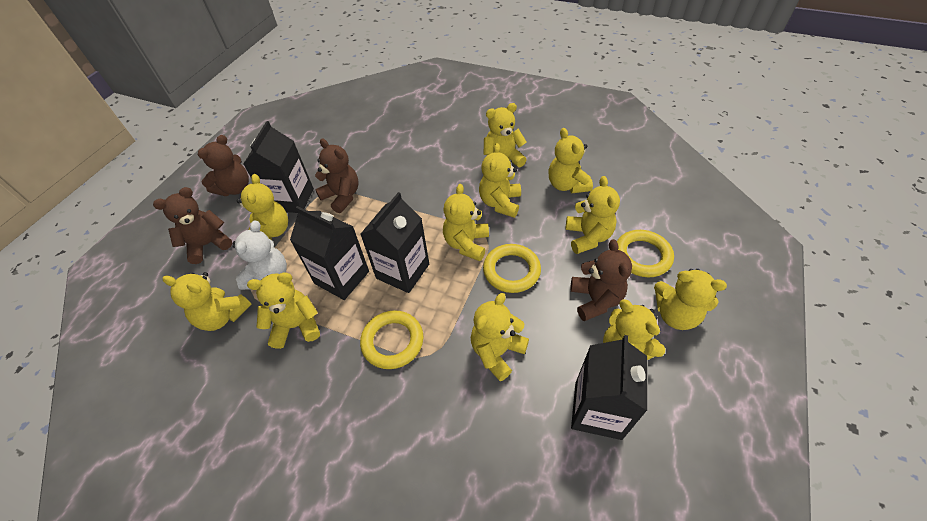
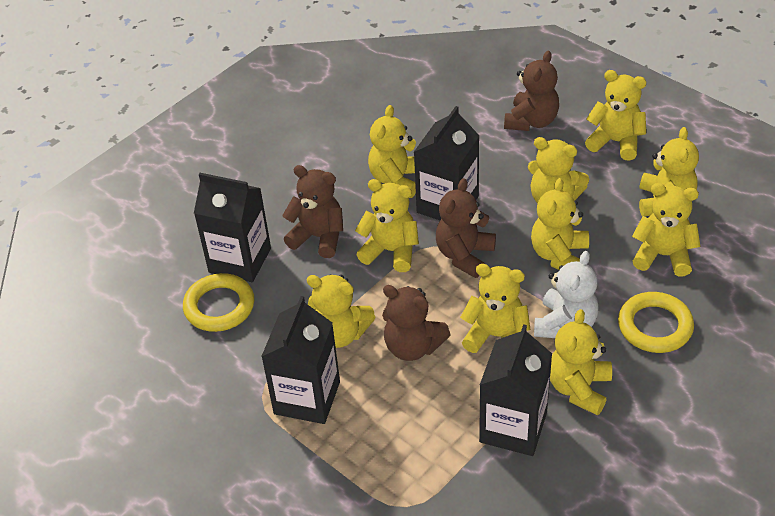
yellow ring: 3 -> 2
yellow teddy bear: 11 -> 10

